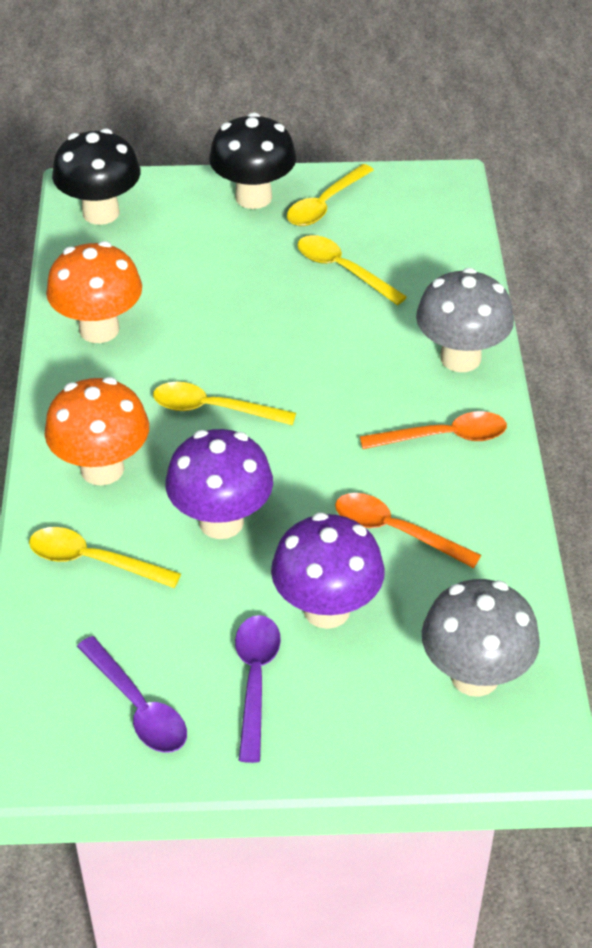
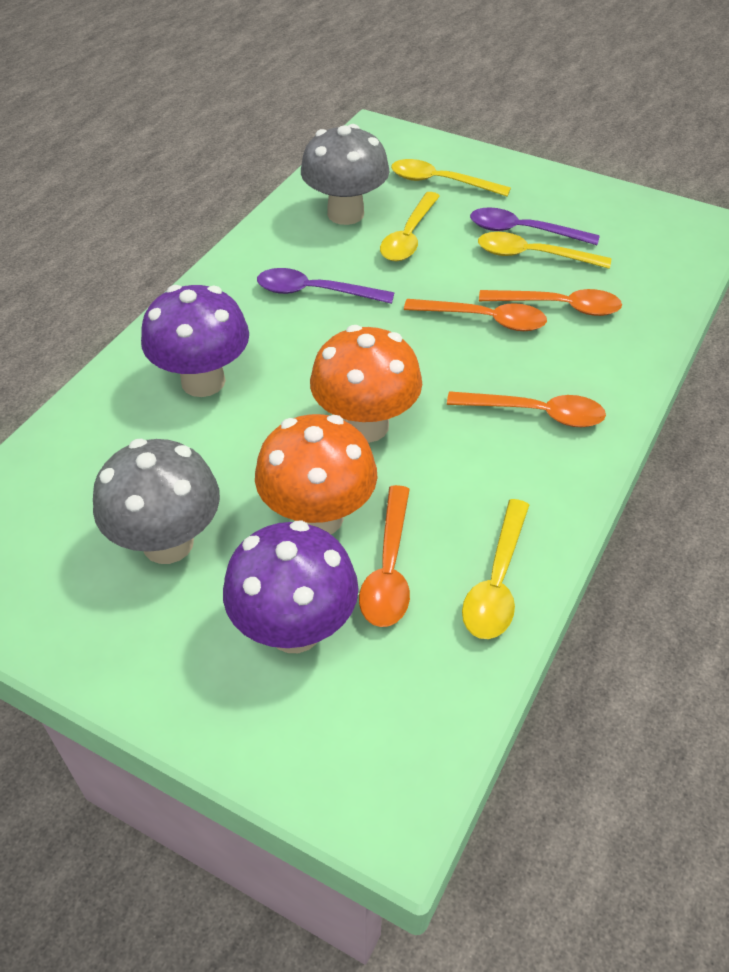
black mushroom: 2 -> 0
orange spoon: 2 -> 4

